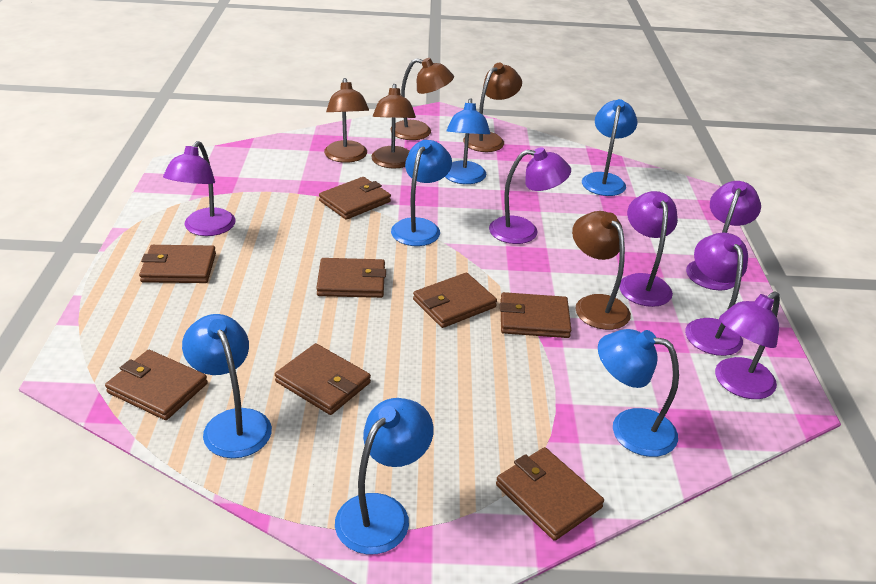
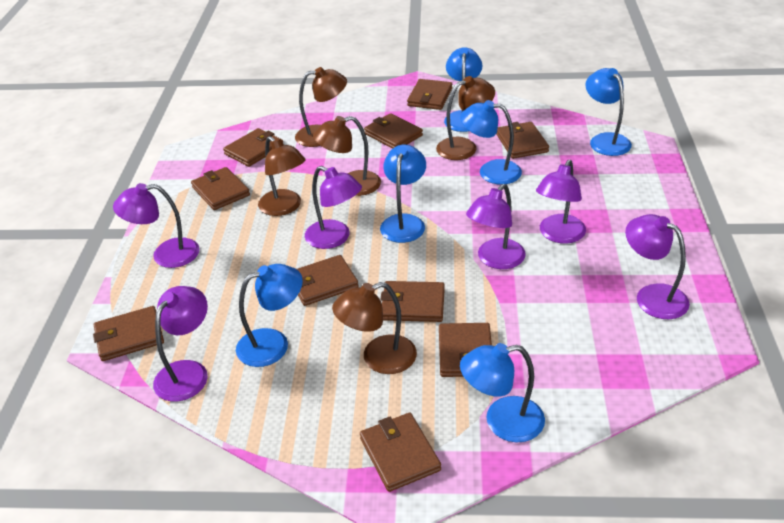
brown wallet: 8 -> 10

